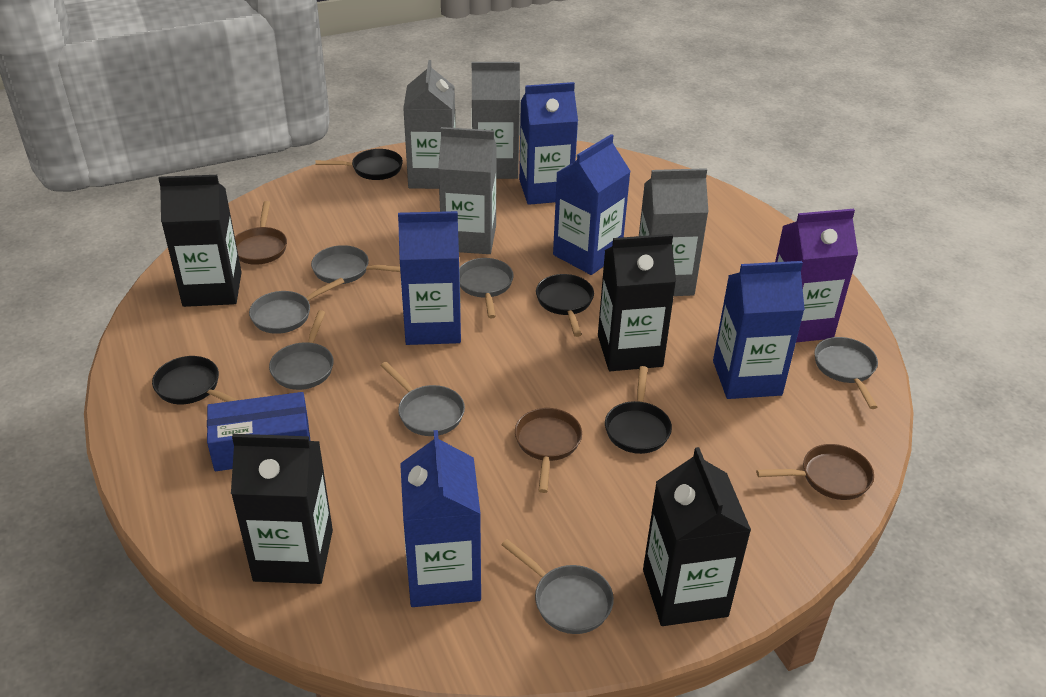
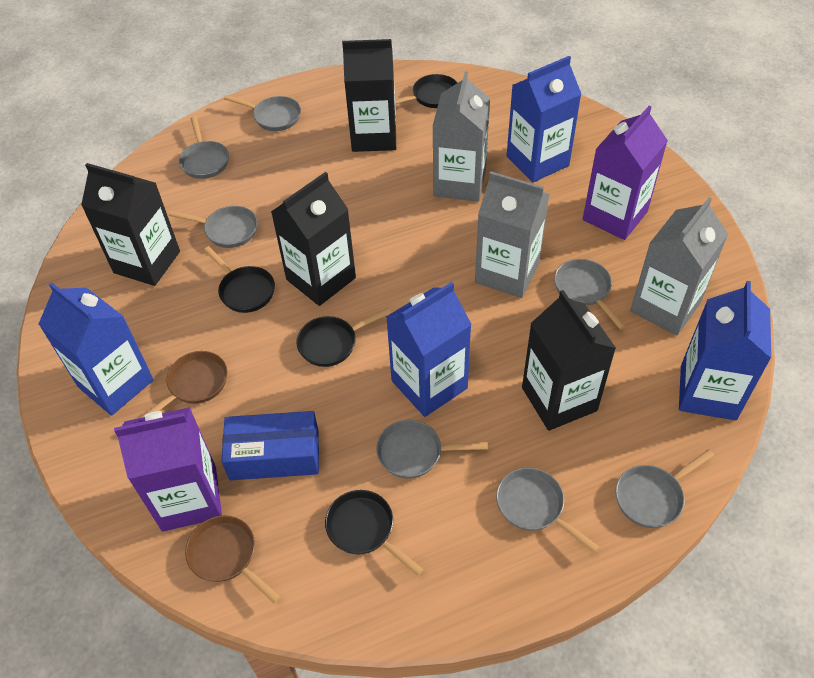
blue carton: 5 -> 4
brown pan: 3 -> 2
grey carton: 4 -> 3
purple carton: 1 -> 2

